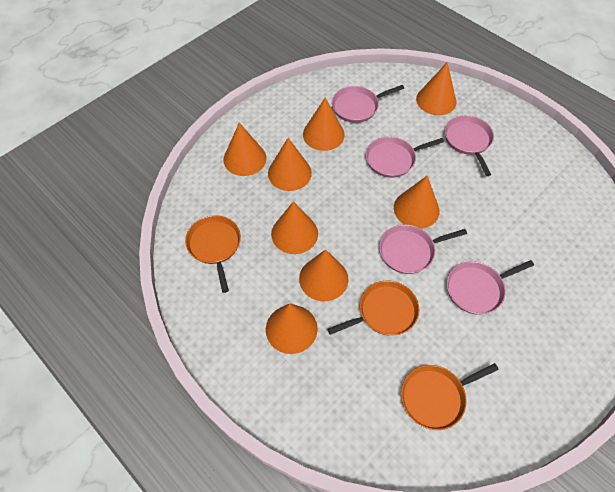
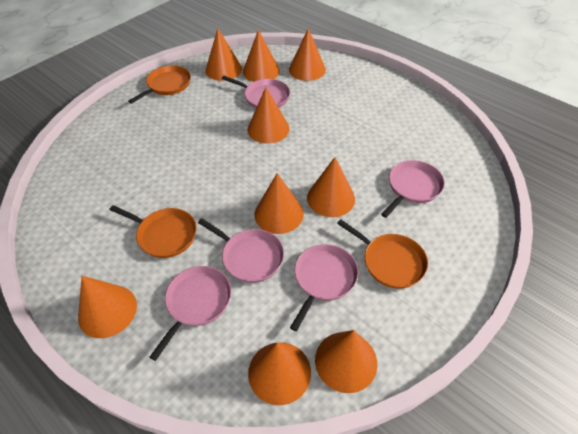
orange cone: 8 -> 9

